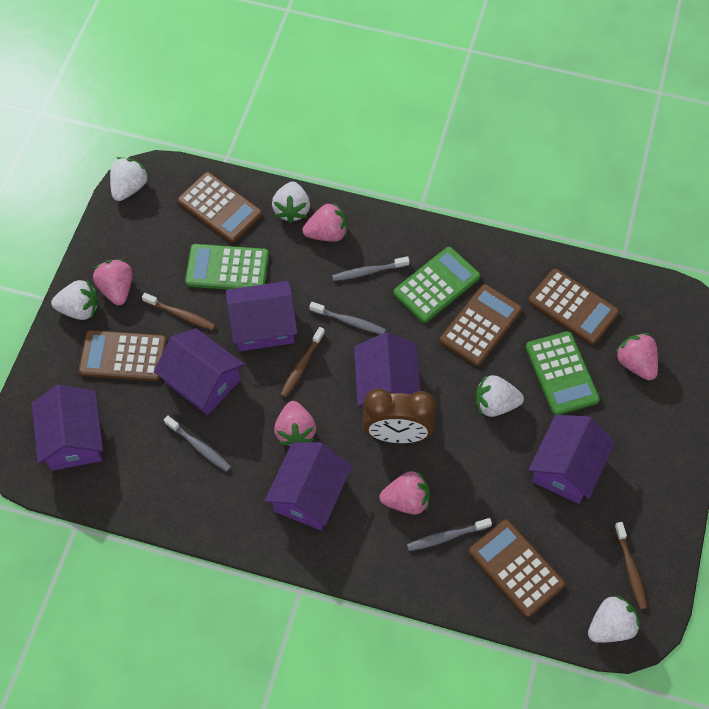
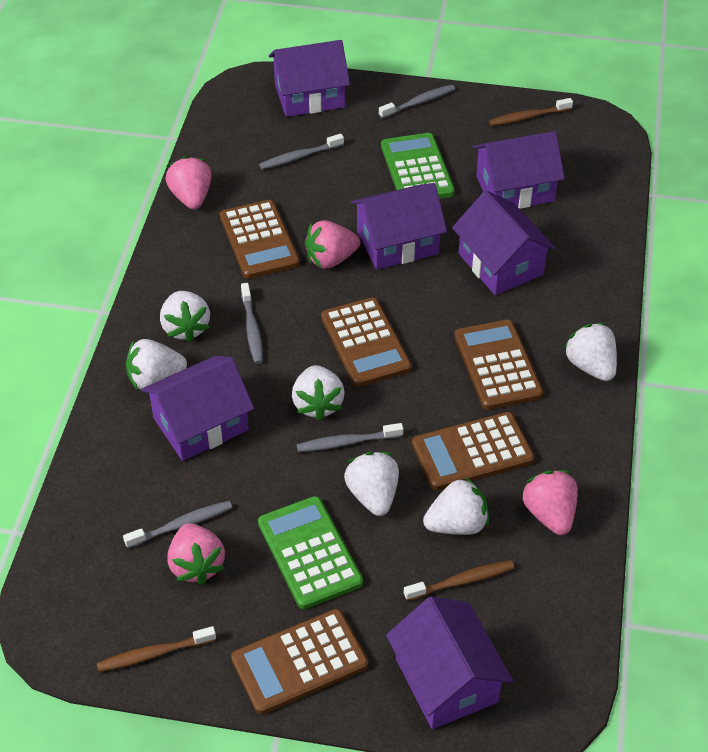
brown clock: 1 -> 0
green calculator: 3 -> 2
grey toothbrush: 4 -> 5
pink strawberry: 5 -> 4
white strawberry: 5 -> 6

